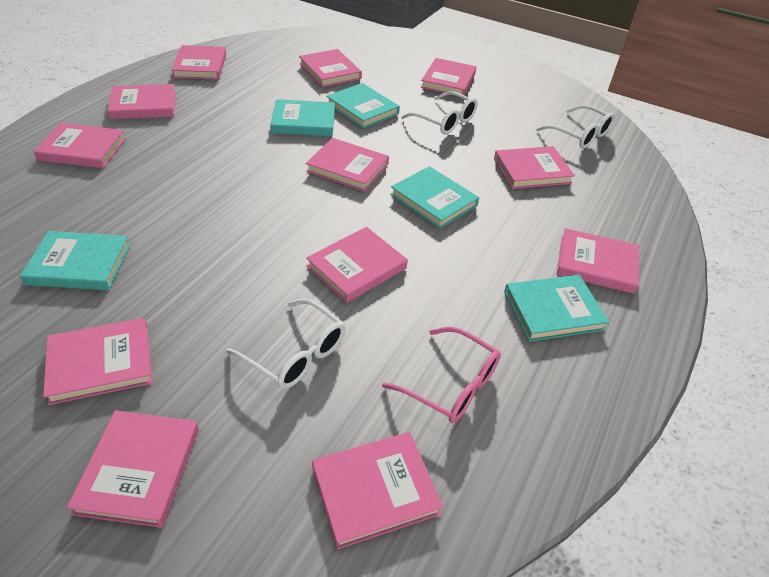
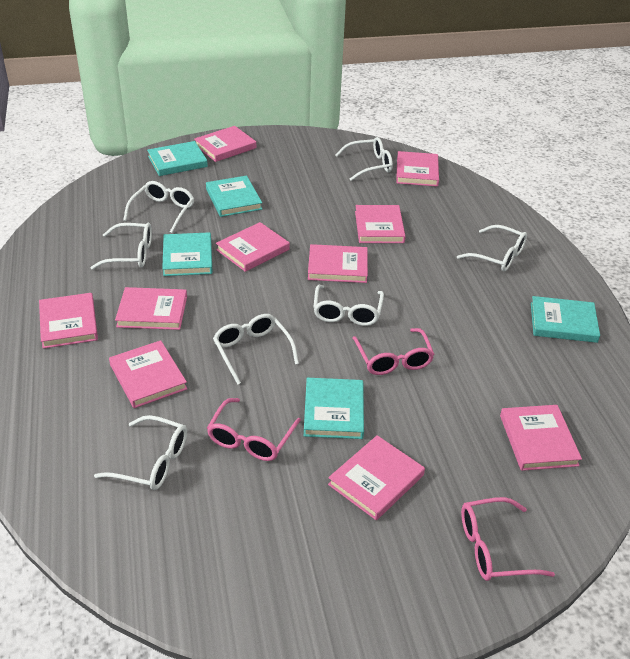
pink book: 12 -> 10
pink glasses: 1 -> 3
white glasses: 3 -> 7

